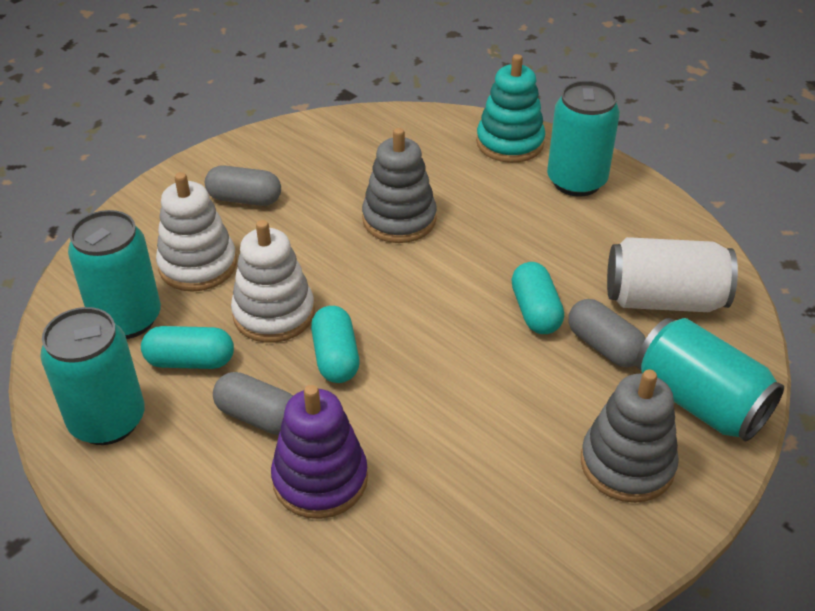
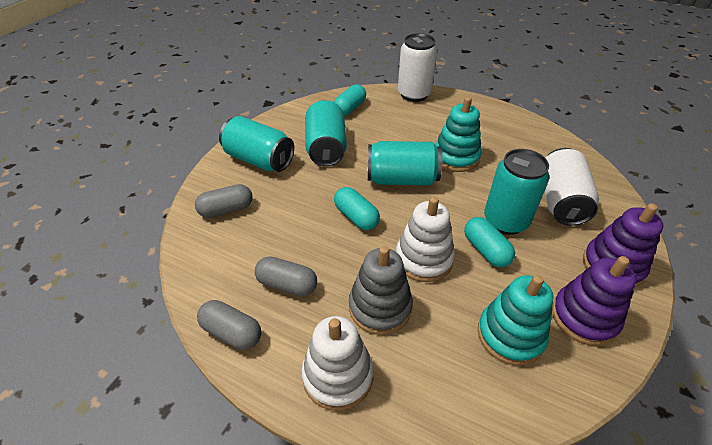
grey stacking toy: 2 -> 1
purple stacking toy: 1 -> 2
turquoise stacking toy: 1 -> 2
white can: 1 -> 2

